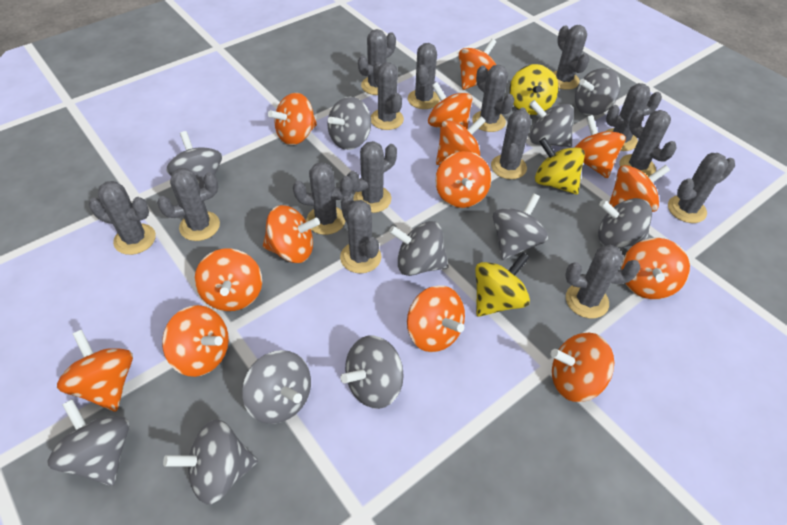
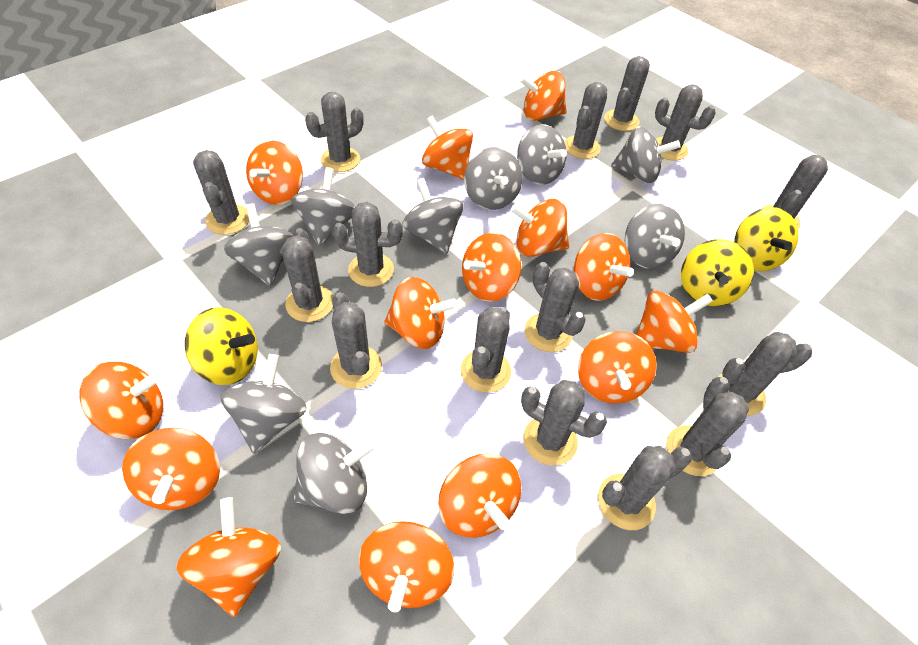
grey spinning top: 11 -> 9

